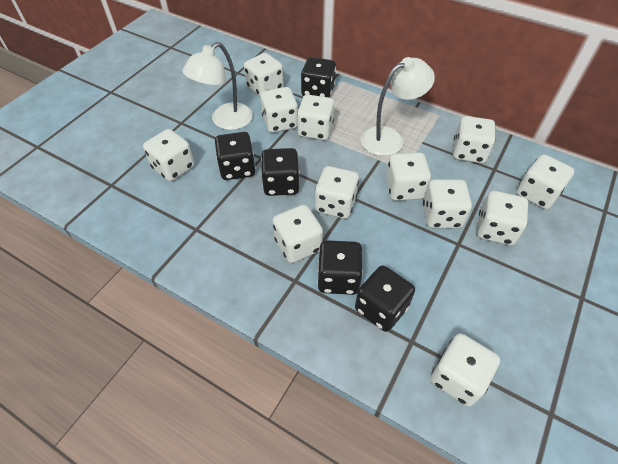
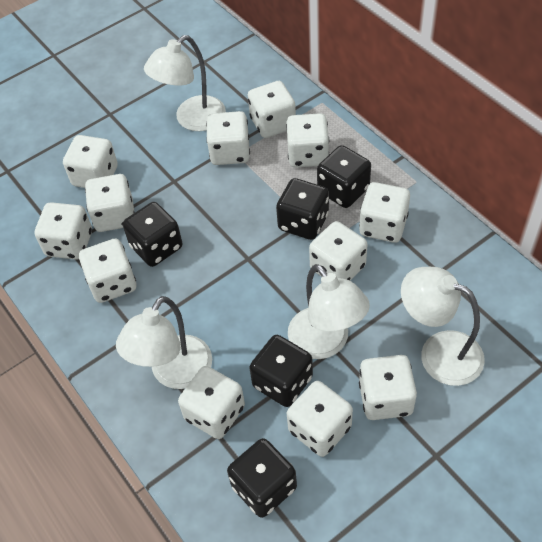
white lamp: 2 -> 4

